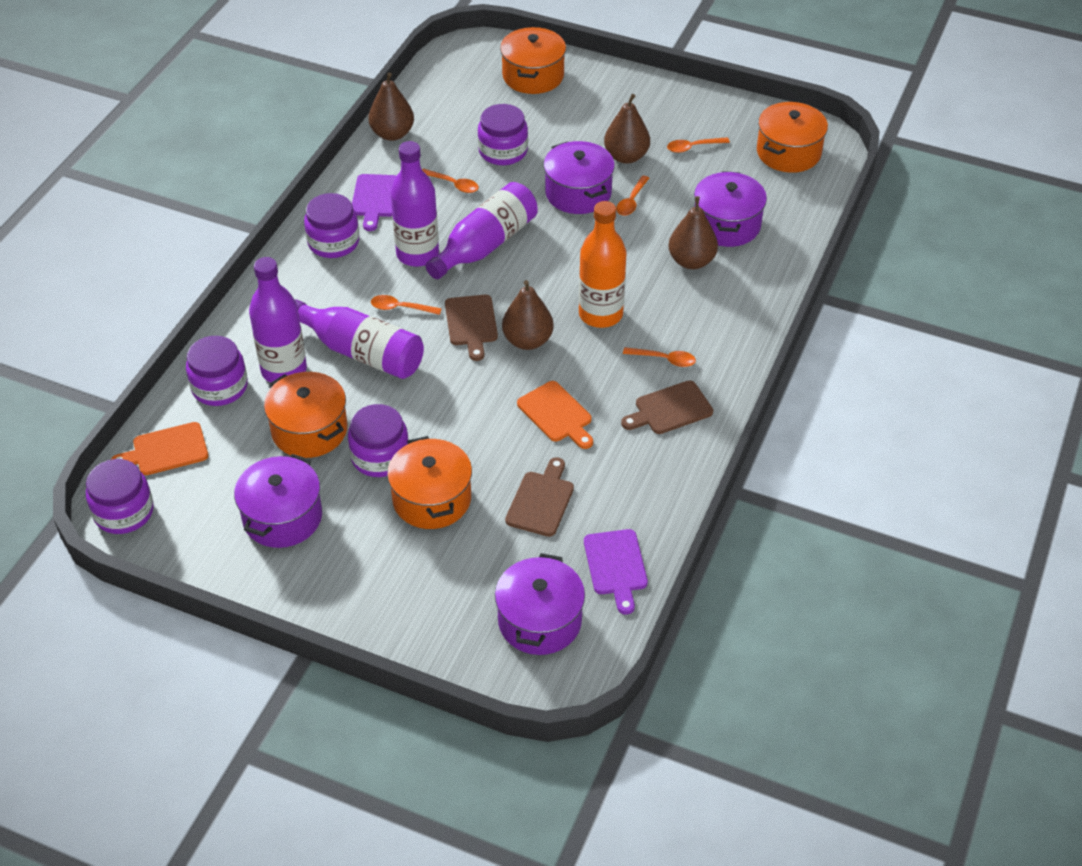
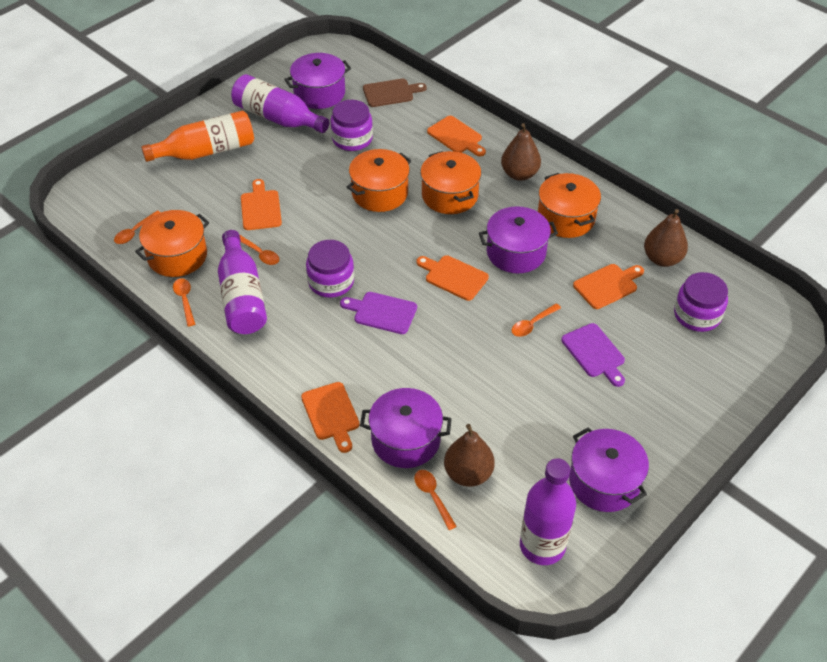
brown cutting board: 3 -> 1
brown pear: 4 -> 3
orange cutting board: 2 -> 5
purple bottle: 4 -> 3
purple jar: 5 -> 3

